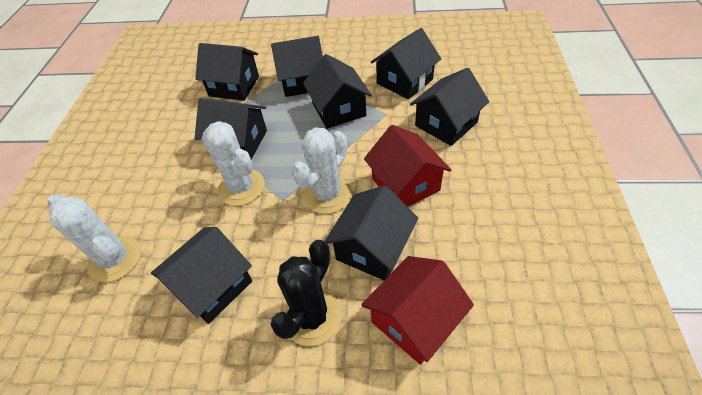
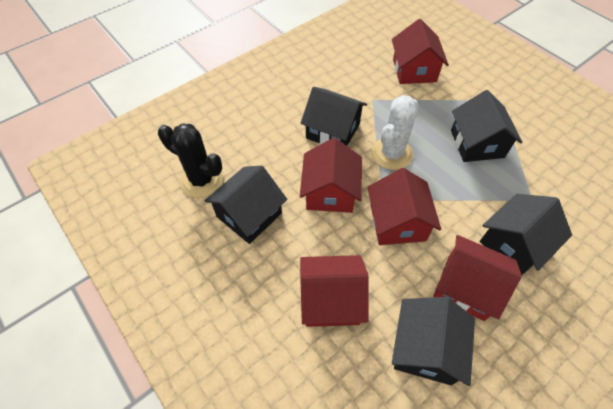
black house: 8 -> 5
red house: 2 -> 5
white cactus: 3 -> 1

